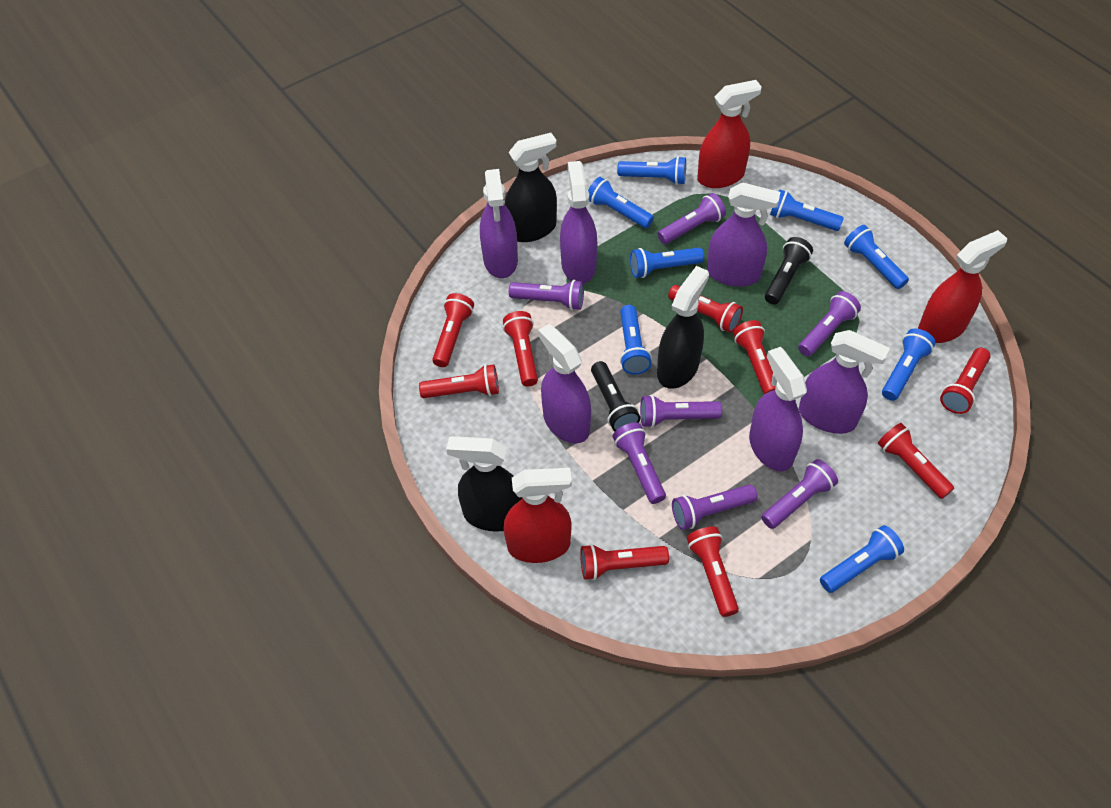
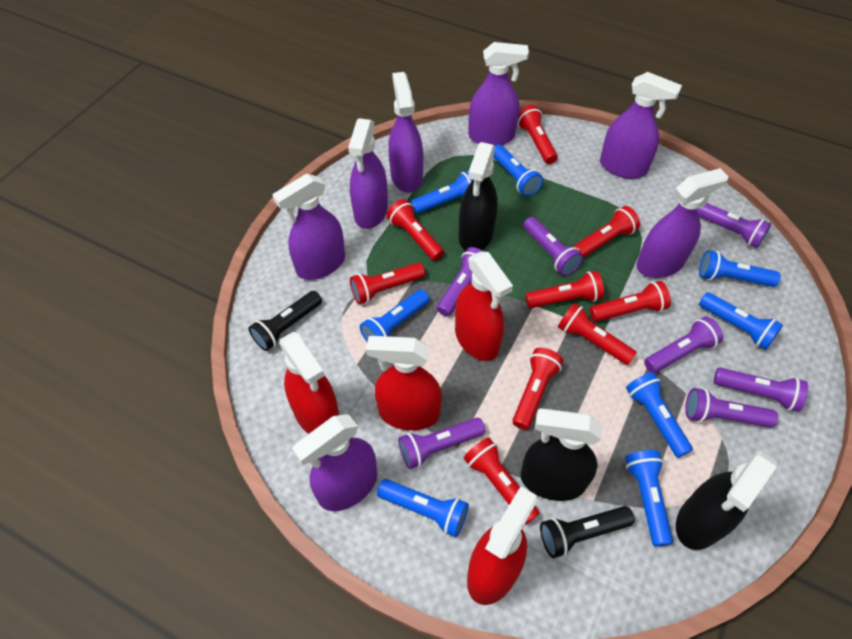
purple spray bottle: 6 -> 7
red spray bottle: 3 -> 4

